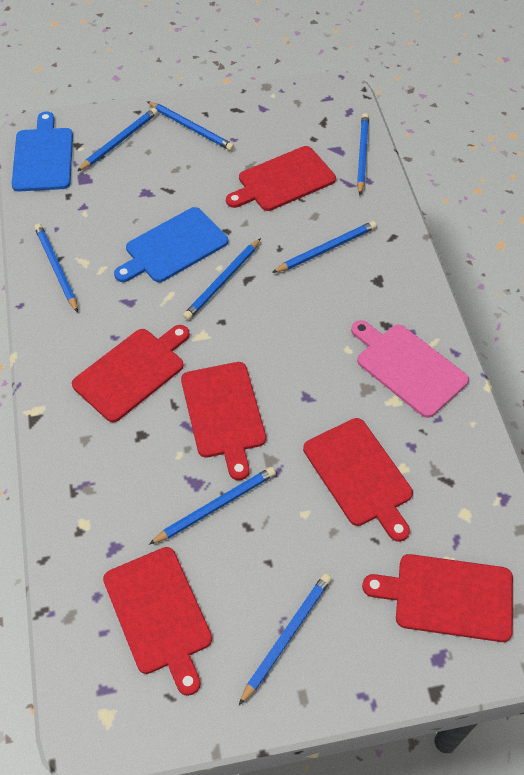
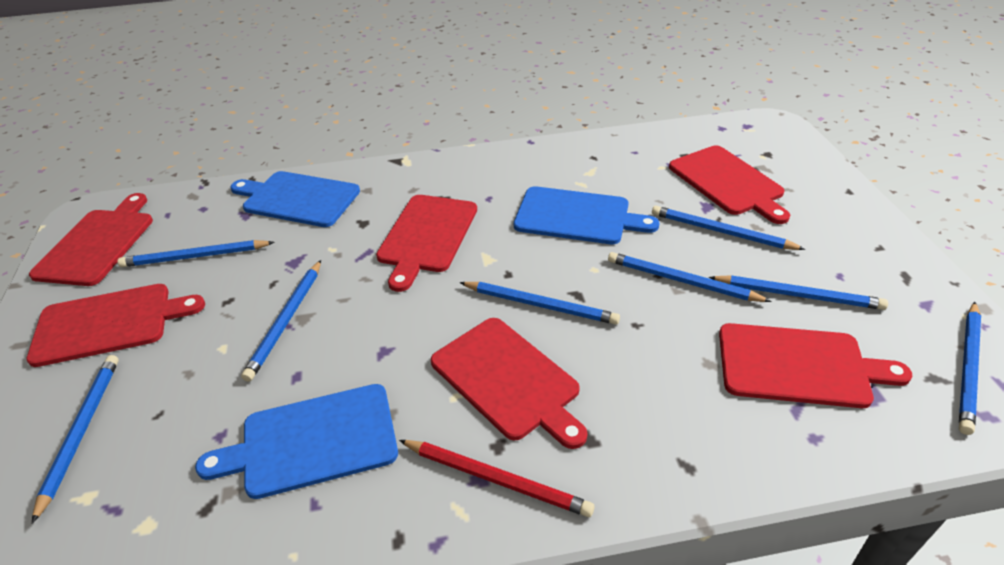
blue cutting board: 2 -> 3
pink cutting board: 1 -> 0
red pencil: 0 -> 1

